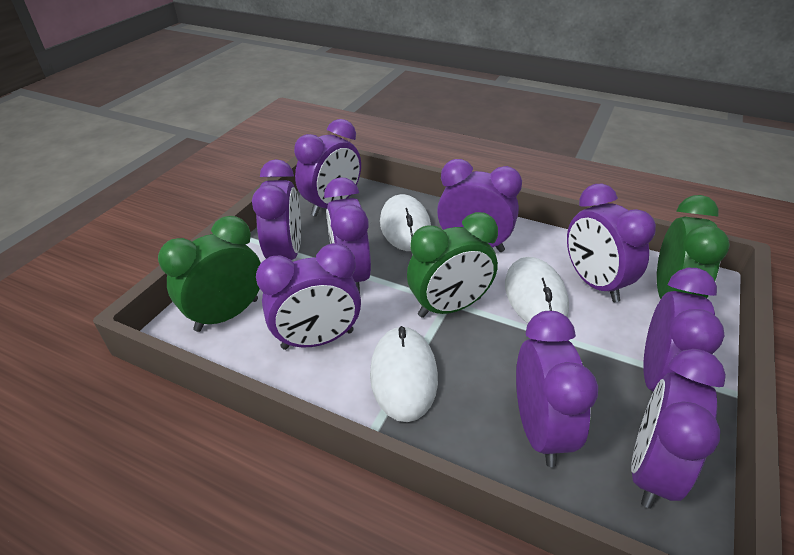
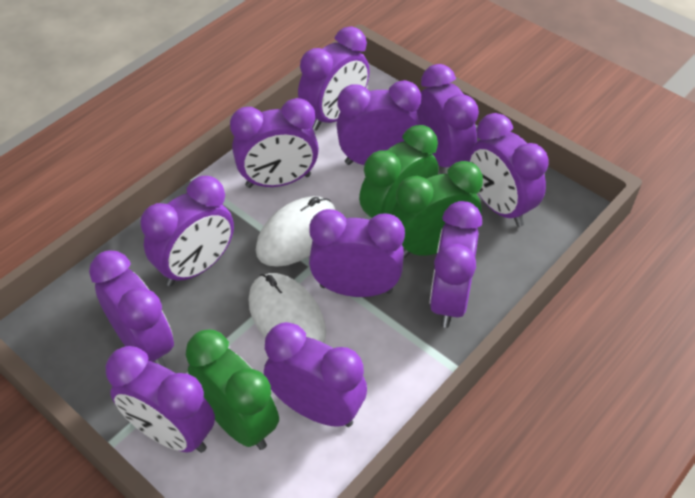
purple clock: 9 -> 11
white mouse: 3 -> 2

